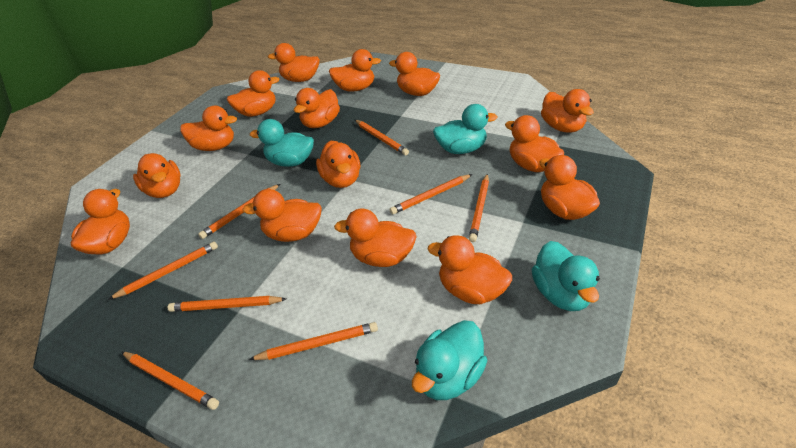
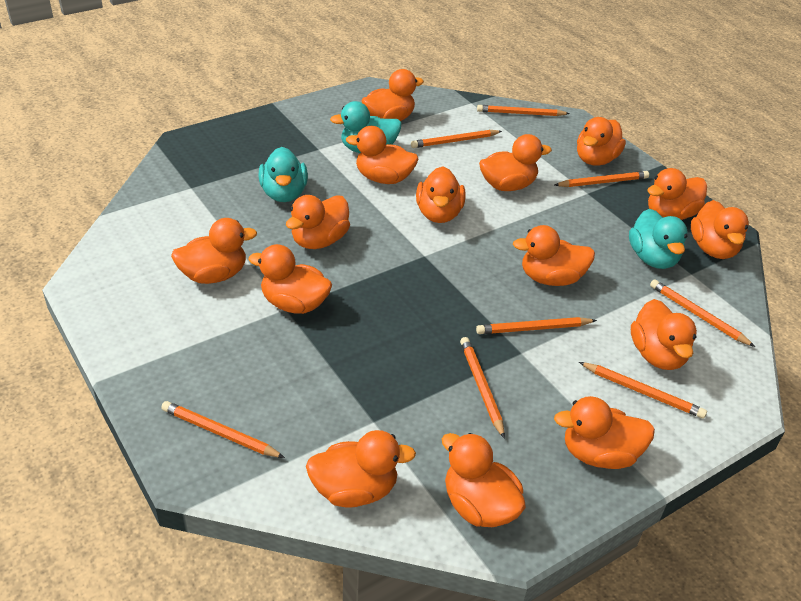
turquoise duck: 4 -> 3

